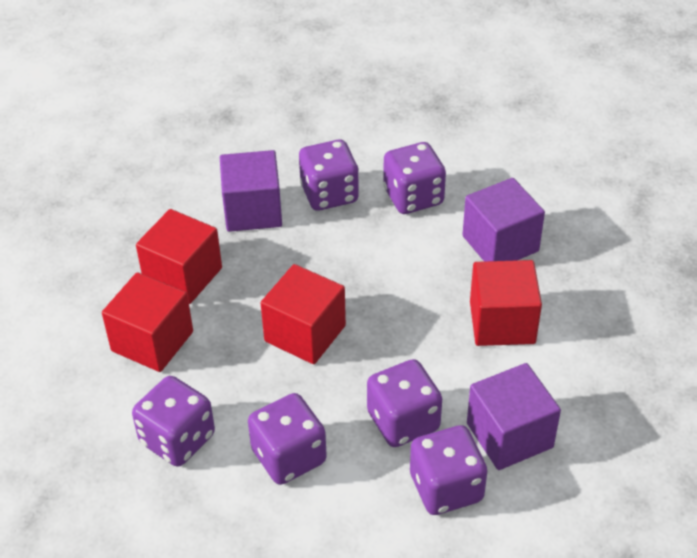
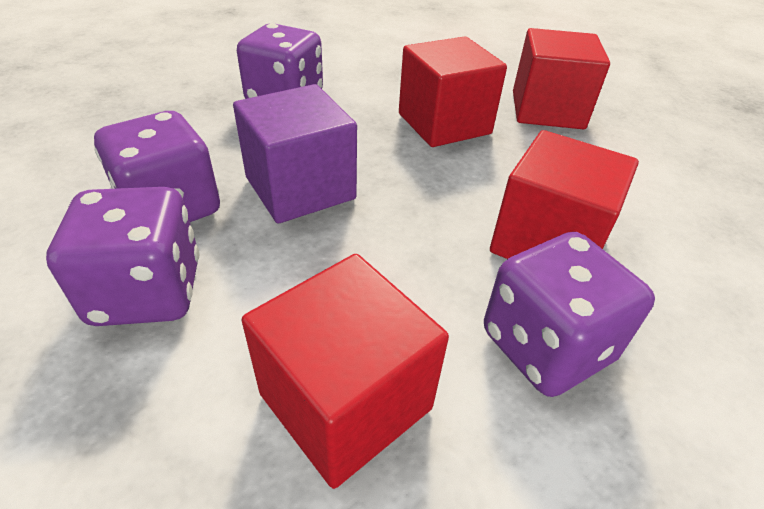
purple cube: 3 -> 1
purple dice: 6 -> 4

